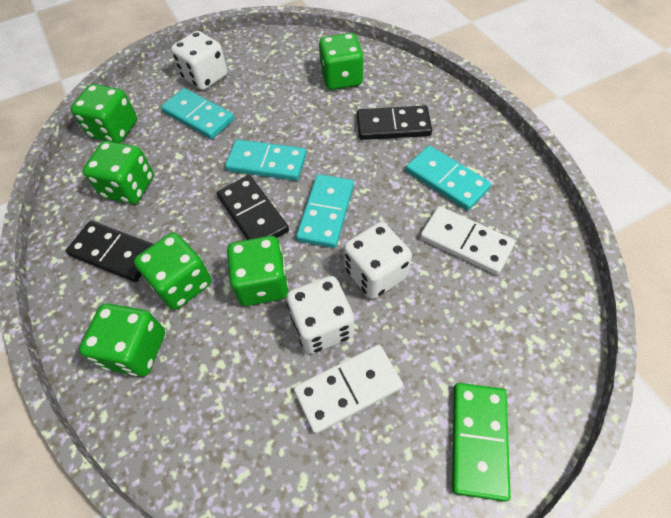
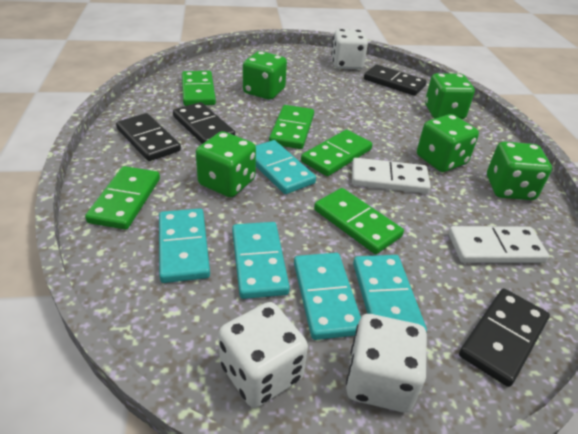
black domino: 3 -> 4
green dice: 6 -> 5
green domino: 1 -> 5
turquoise domino: 4 -> 5

